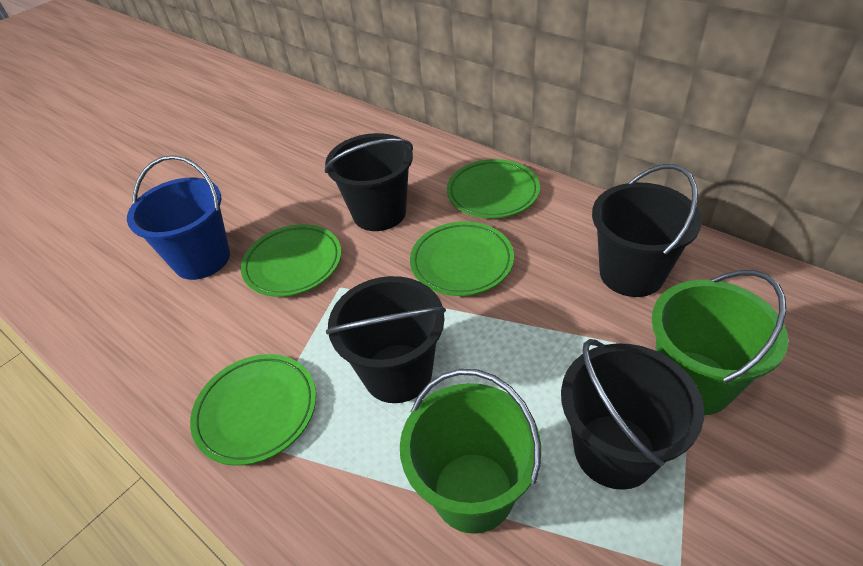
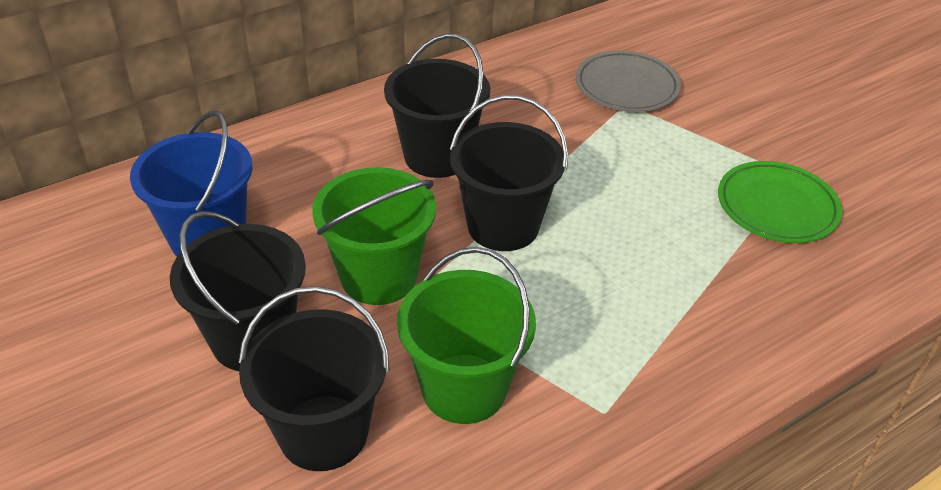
green plate: 4 -> 1
grey plate: 0 -> 1

